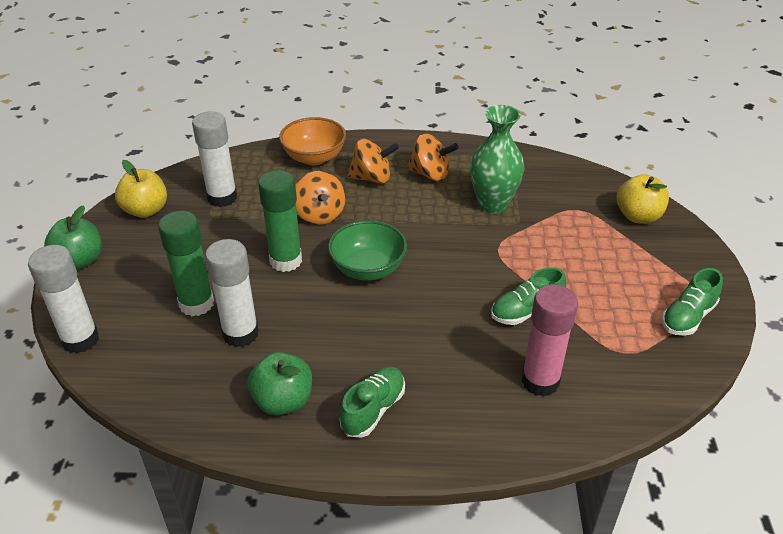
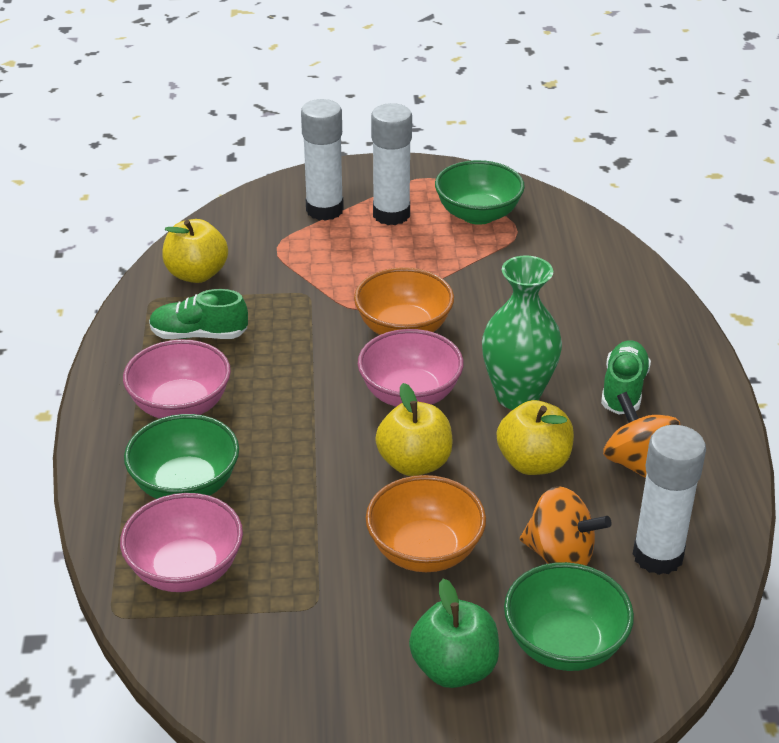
green apple: 2 -> 1
green bowl: 1 -> 3
green glue stick: 2 -> 0
green shoe: 3 -> 2
orange bowl: 1 -> 2
orange spinning top: 3 -> 2
pink bowl: 0 -> 3
pink glue stick: 1 -> 0
yellow apple: 2 -> 3

